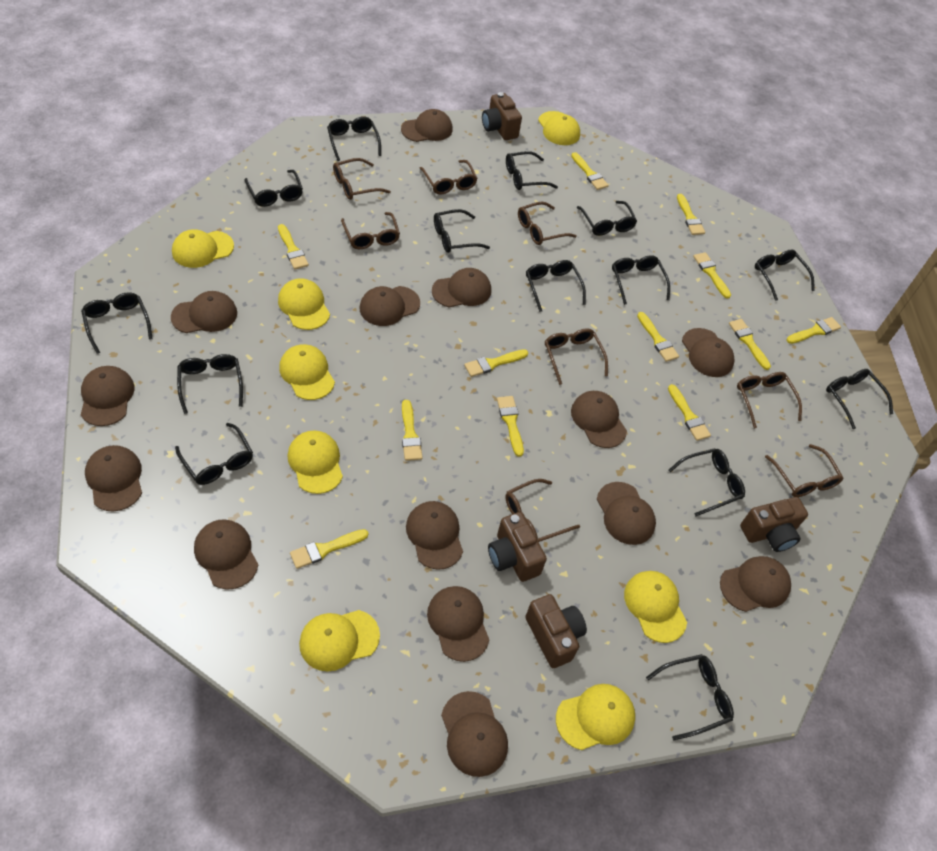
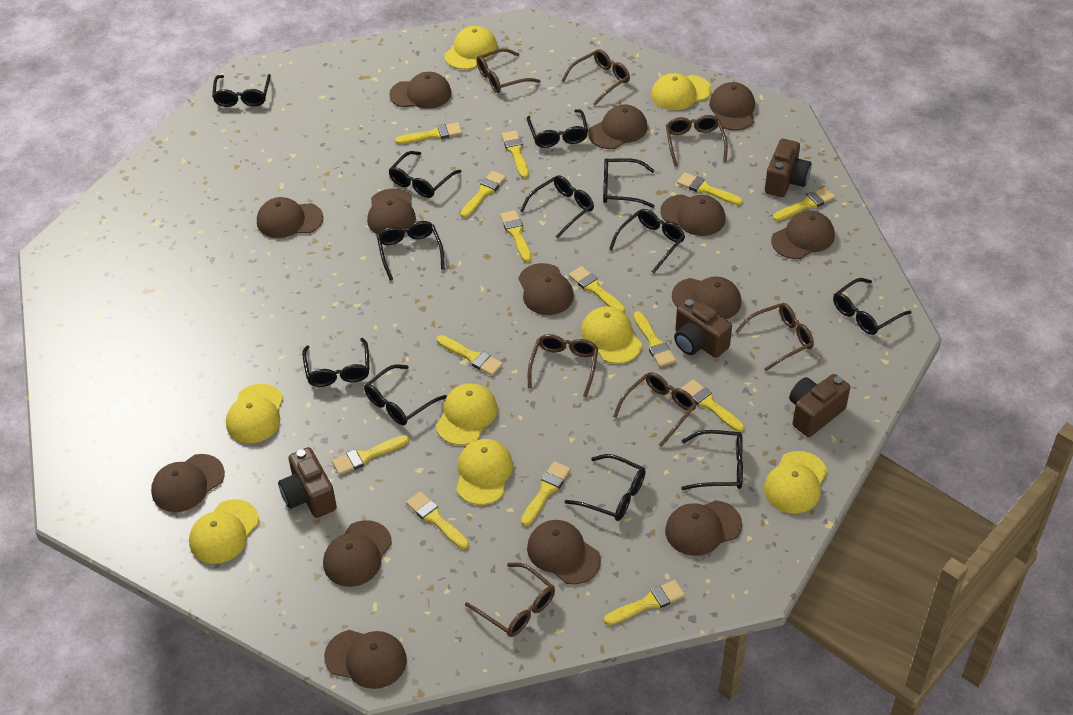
black glasses: 14 -> 12
brown glasses: 8 -> 7
yellow brush: 12 -> 14

